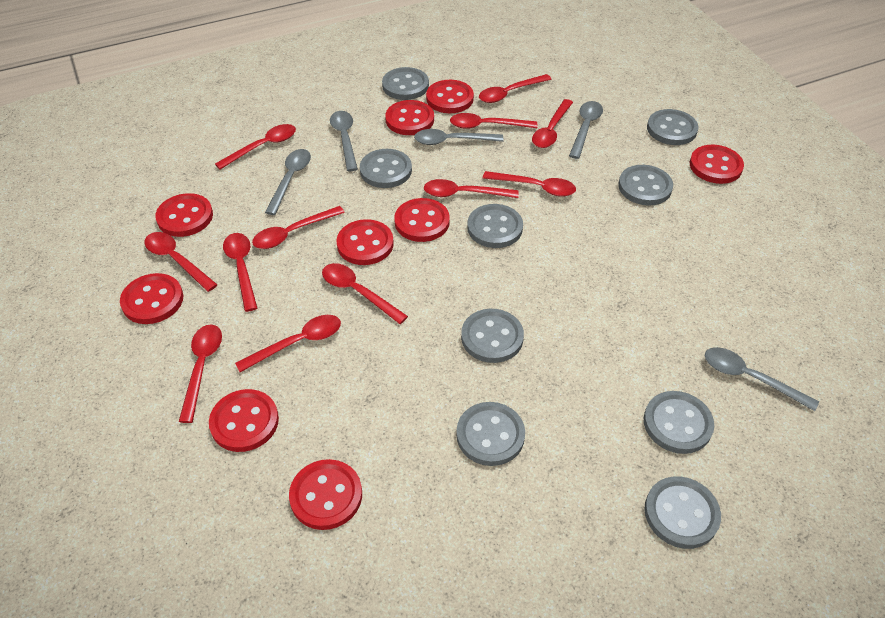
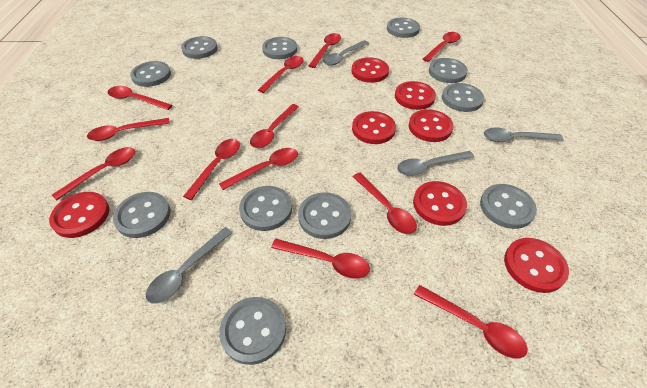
grey button: 9 -> 11
grey spoon: 5 -> 4
red button: 9 -> 7

